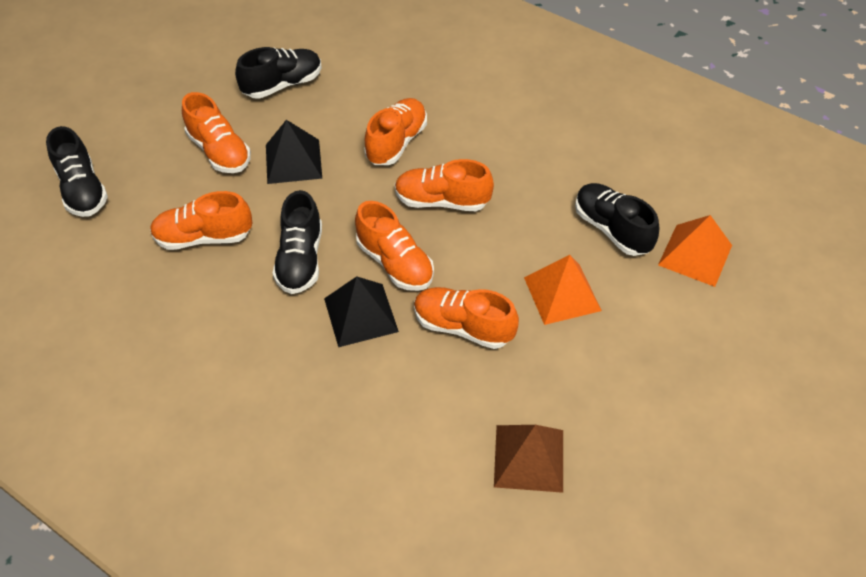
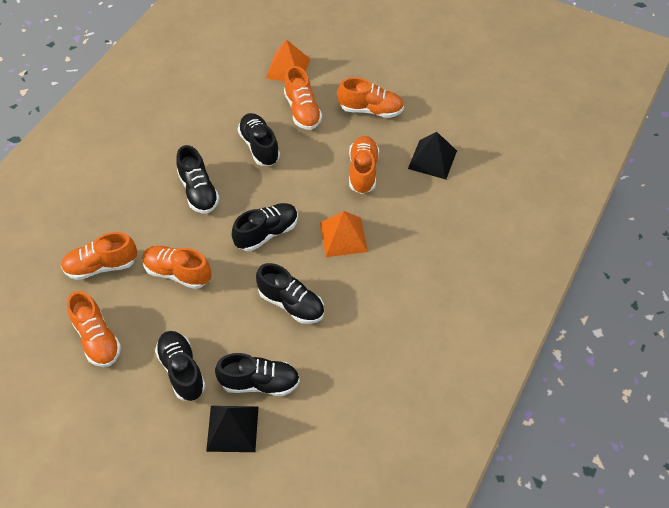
black shoe: 4 -> 6
brown pyramid: 1 -> 0

